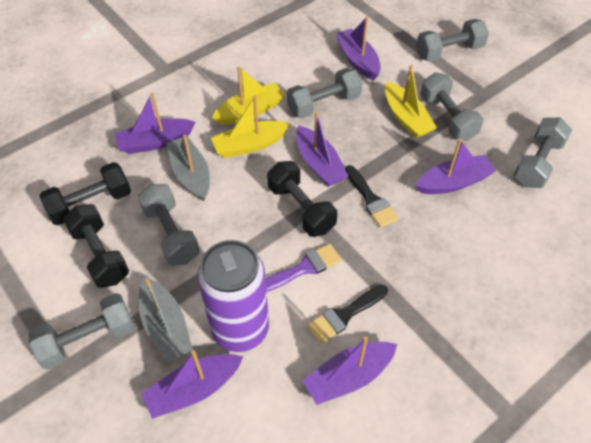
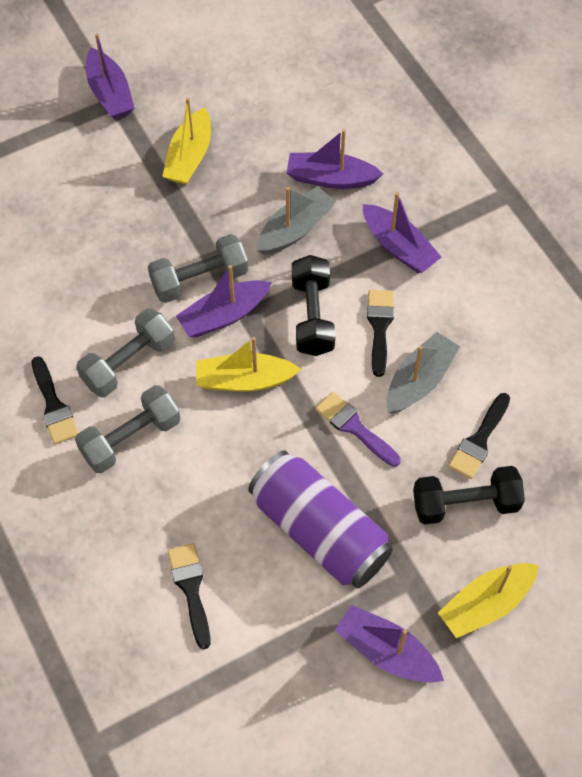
black brush: 2 -> 4
black dumbbell: 3 -> 2
grey dumbbell: 6 -> 3
purple boat: 6 -> 5

